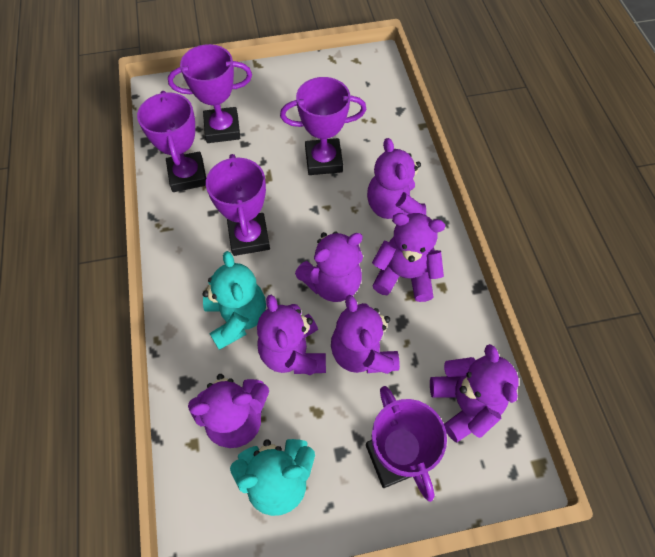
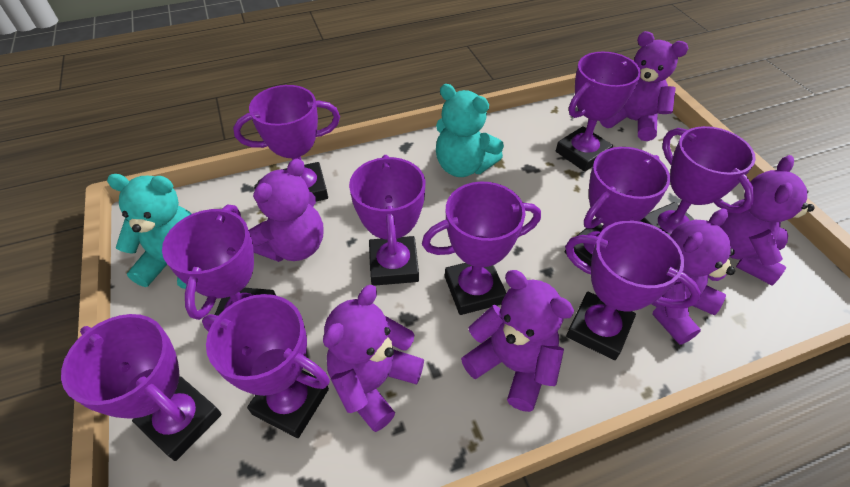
purple teddy bear: 7 -> 6
purple trophy: 5 -> 10

